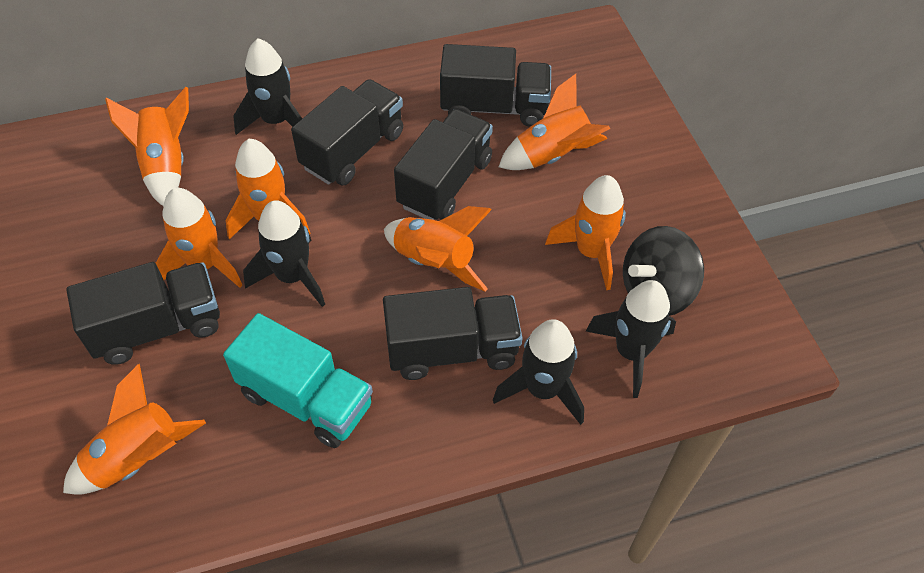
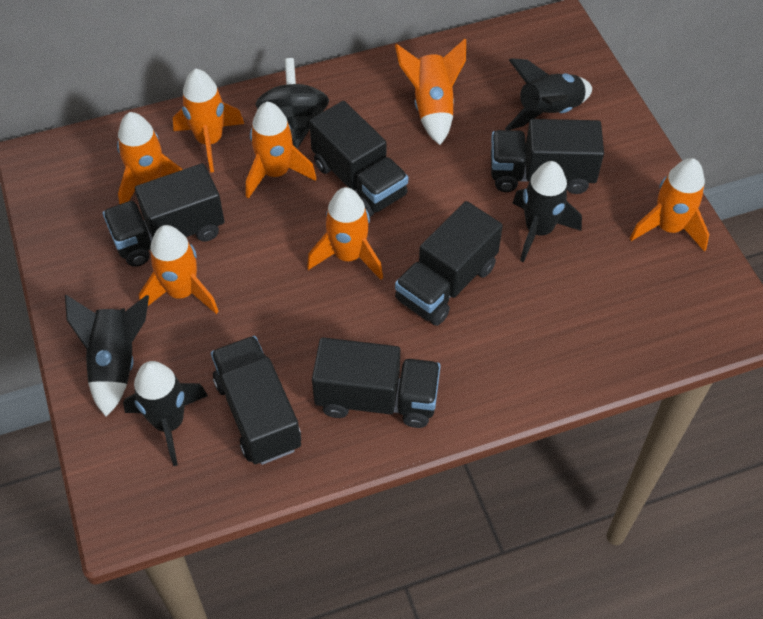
black truck: 5 -> 6
turquoise truck: 1 -> 0

